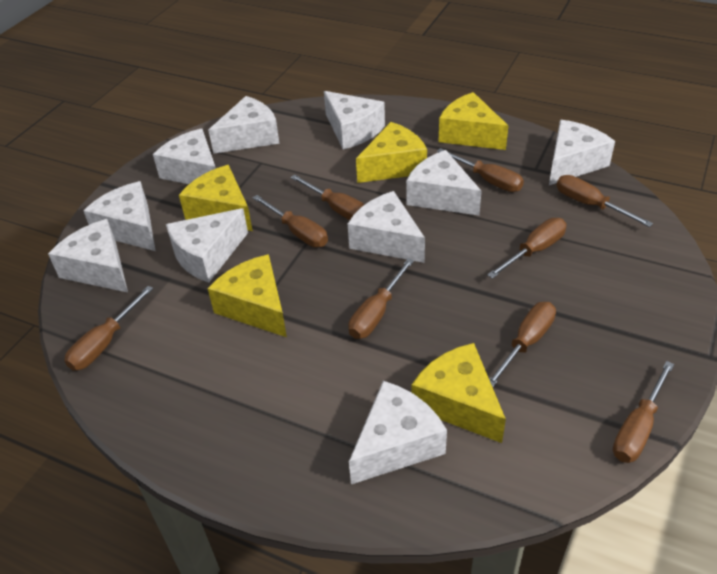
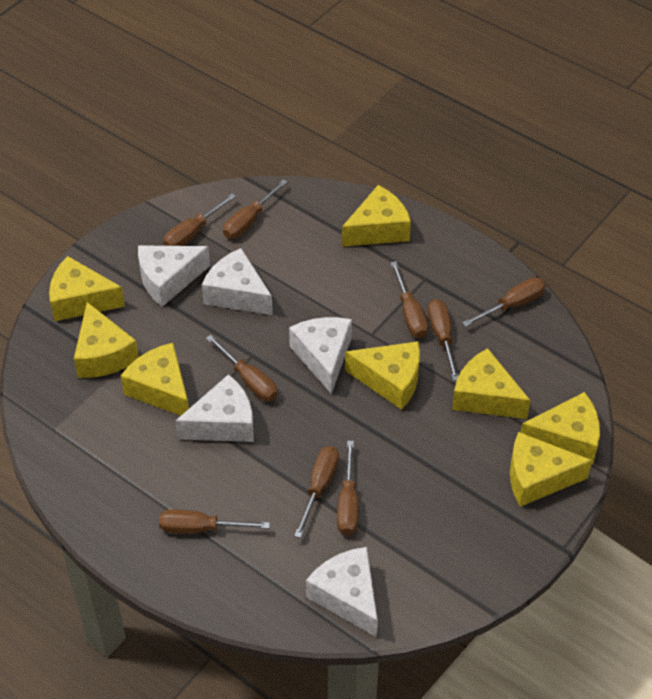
white cheese: 10 -> 5
yellow cheese: 5 -> 8

